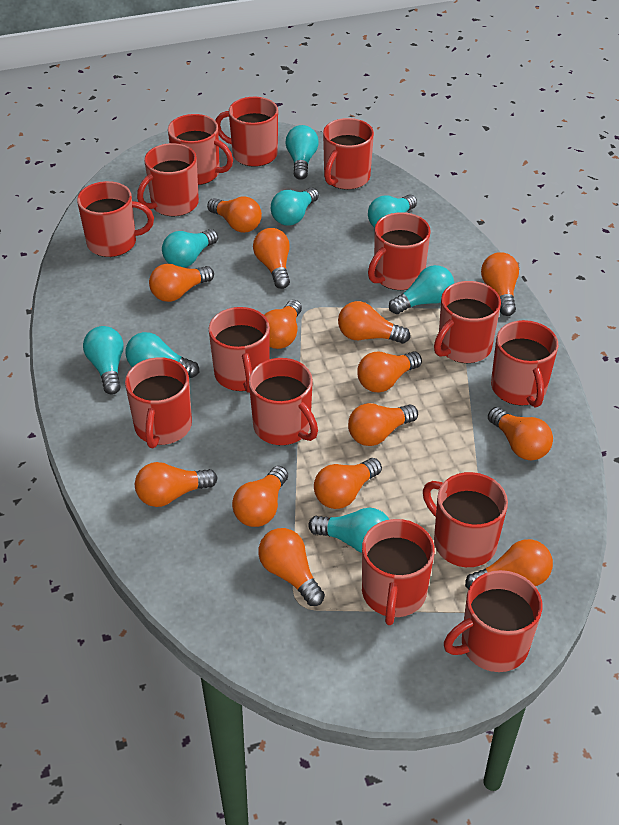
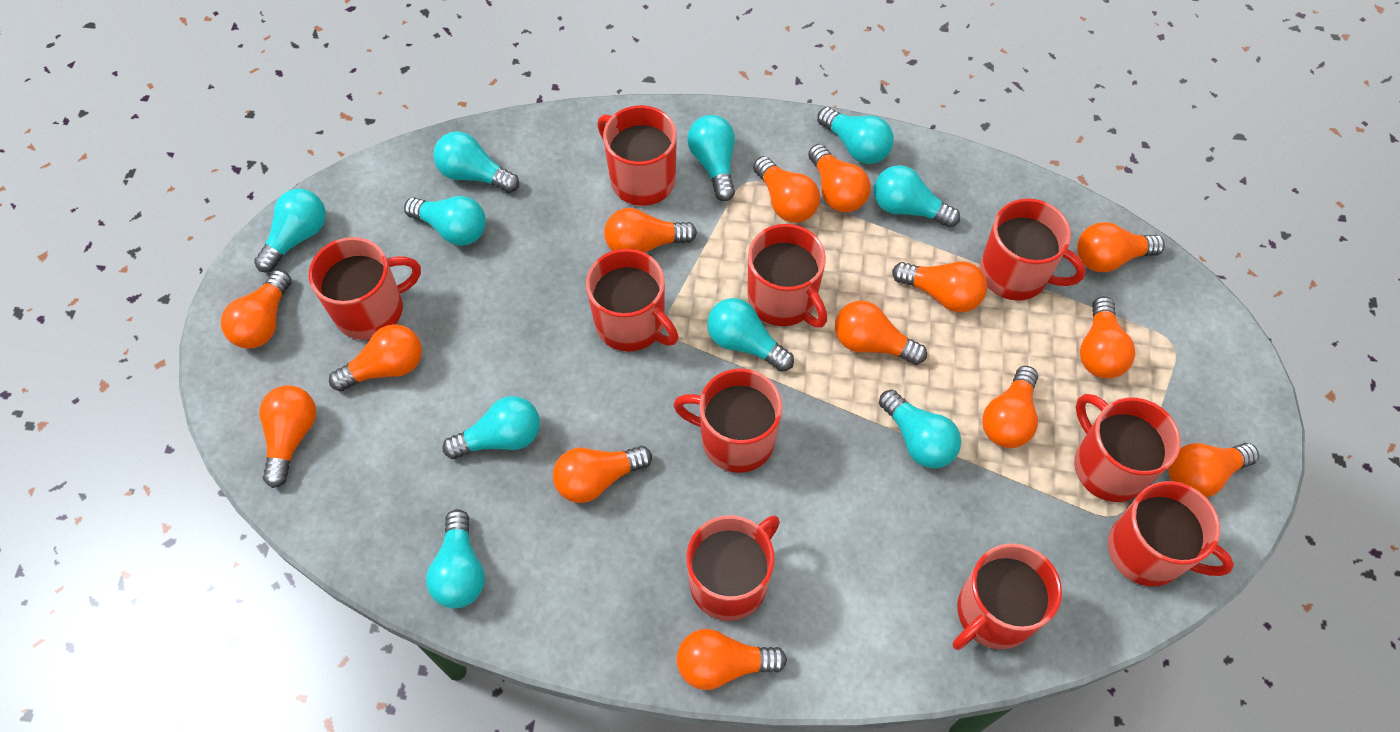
red mug: 14 -> 10
turquoise light bulb: 8 -> 10

